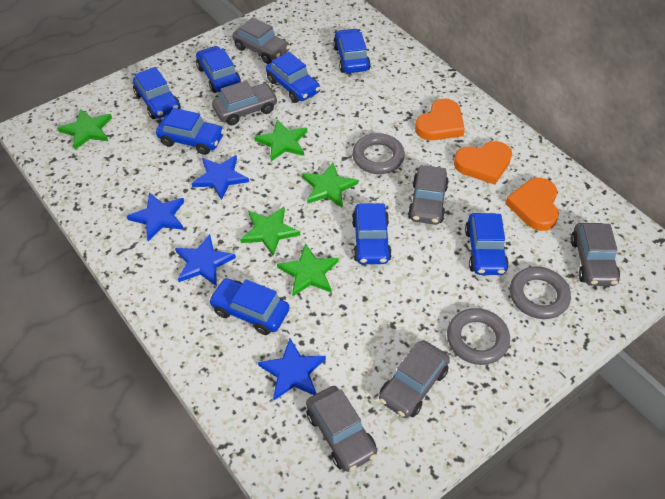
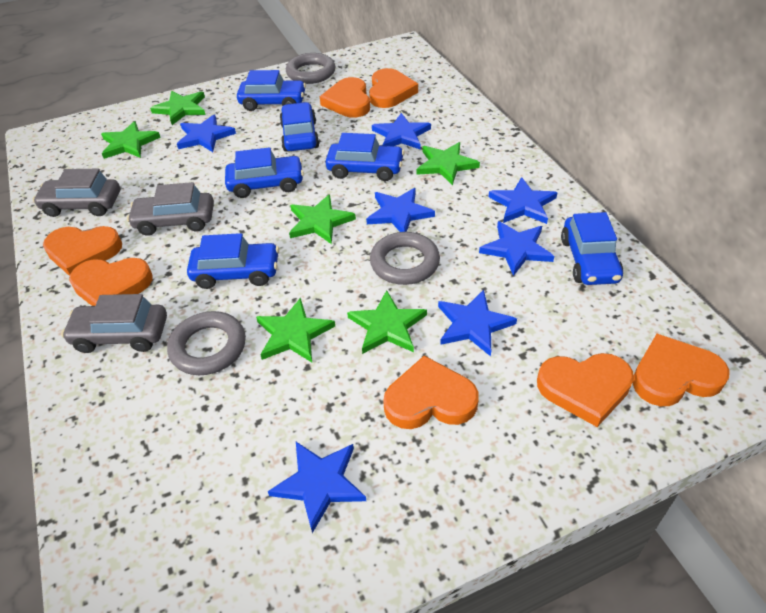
blue car: 8 -> 6
blue star: 4 -> 7
green star: 5 -> 6
grey car: 6 -> 3
orange heart: 3 -> 7

